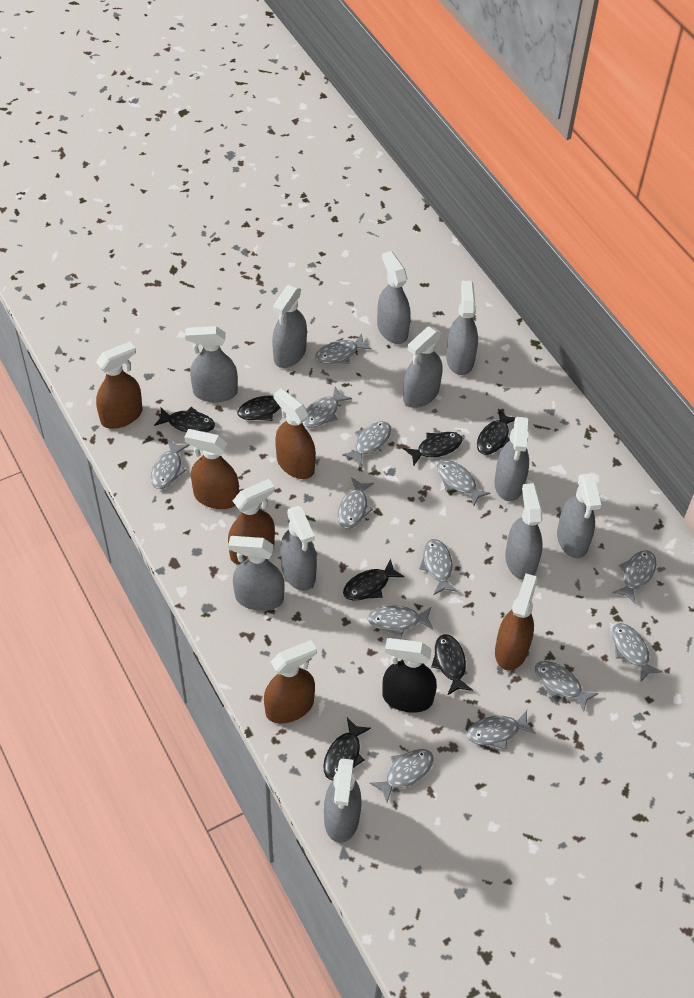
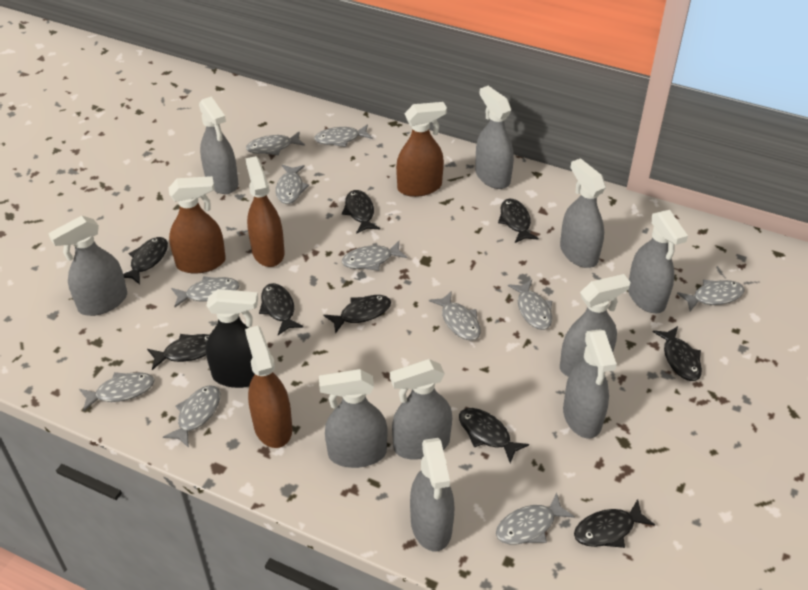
black fish: 7 -> 9
brown spray bottle: 6 -> 4
grey fish: 13 -> 11
grey spray bottle: 11 -> 10

